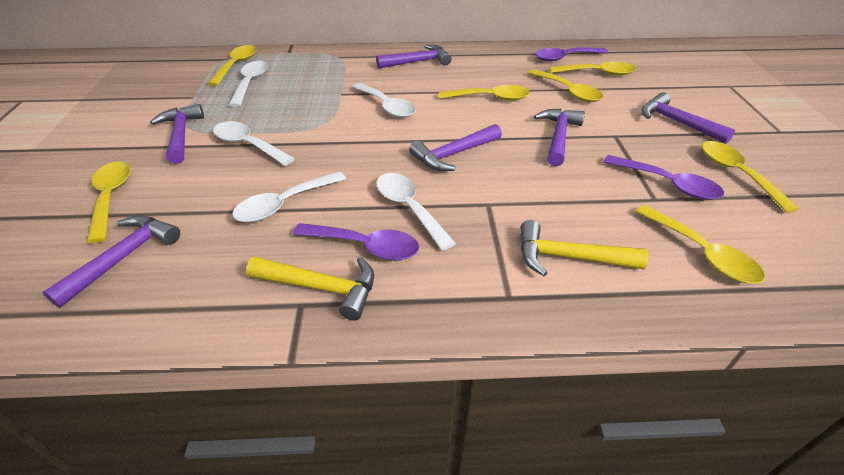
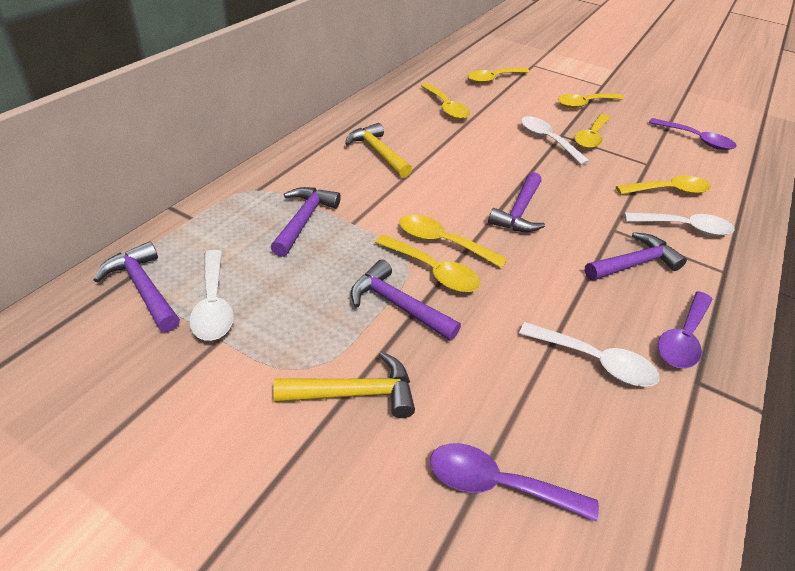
purple hammer: 6 -> 5
white spoon: 5 -> 4

